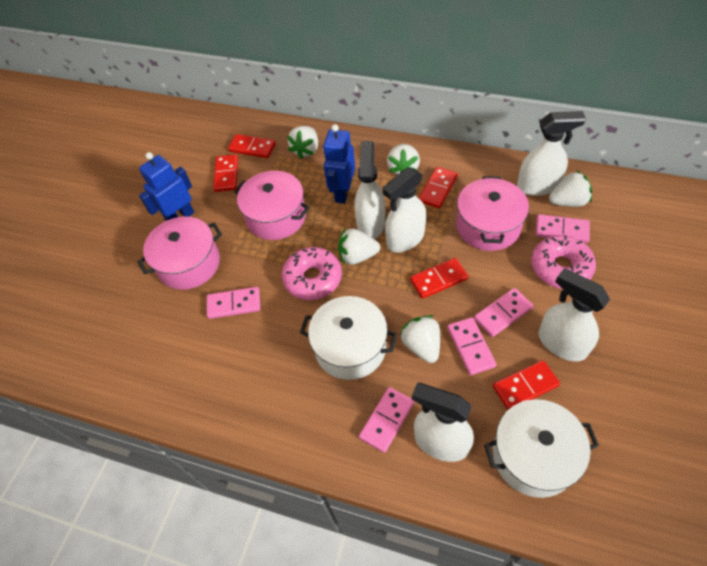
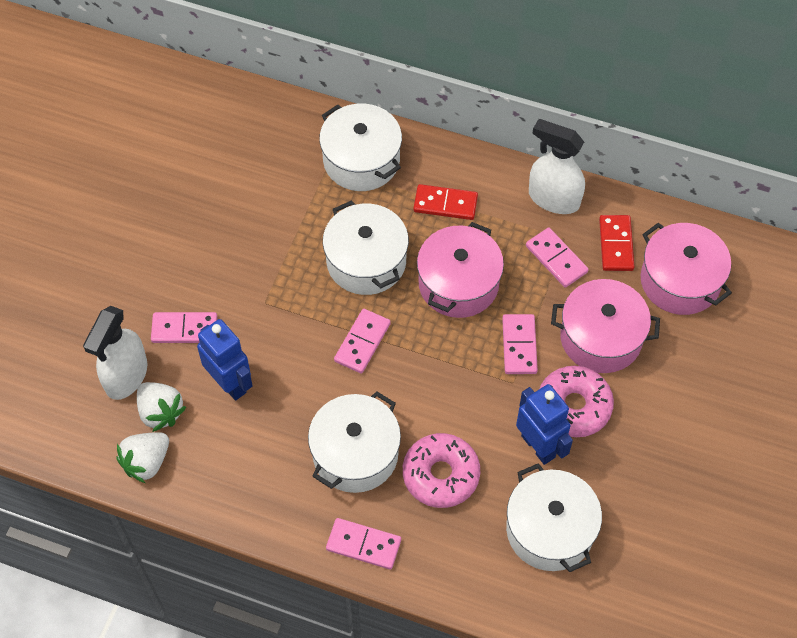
red domino: 5 -> 2
white pot: 2 -> 4
white spray bottle: 5 -> 2
white strawberry: 5 -> 2

